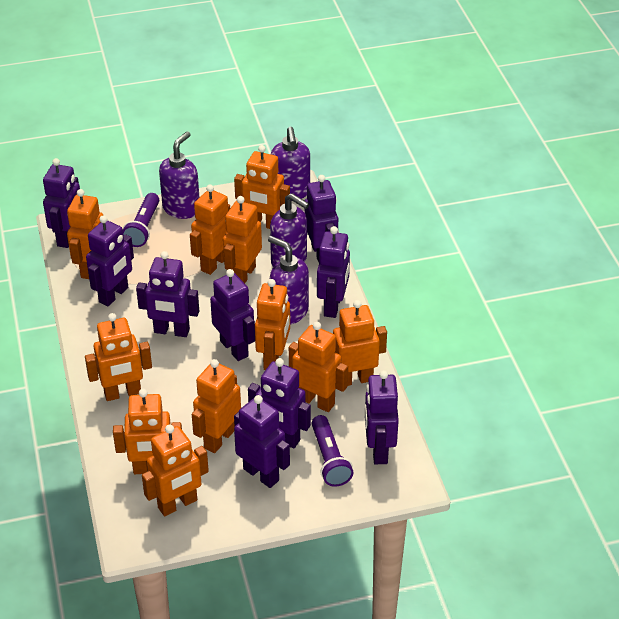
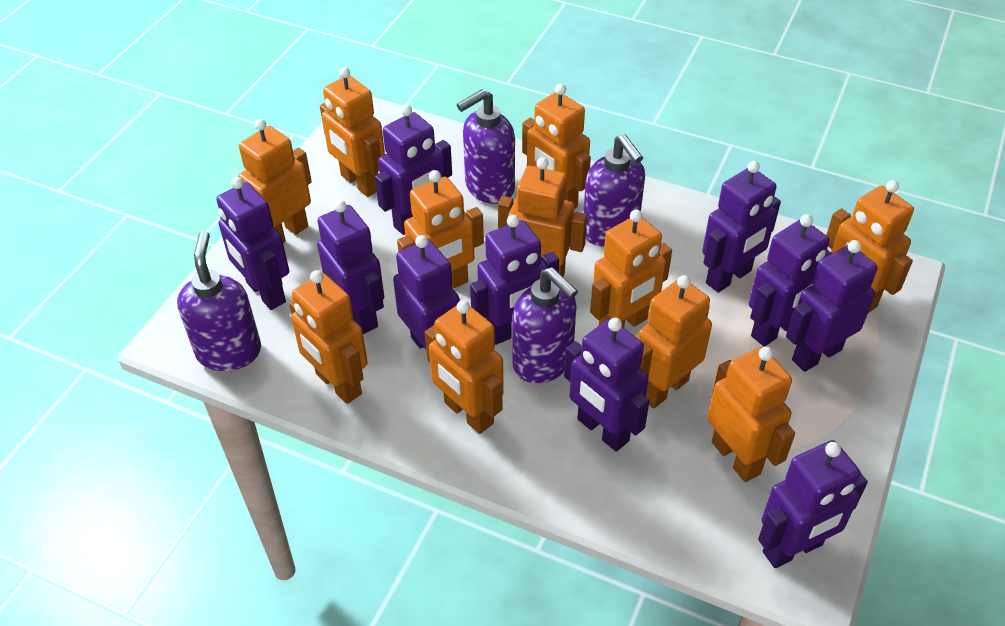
purple flashlight: 2 -> 0
purple robot: 9 -> 10

